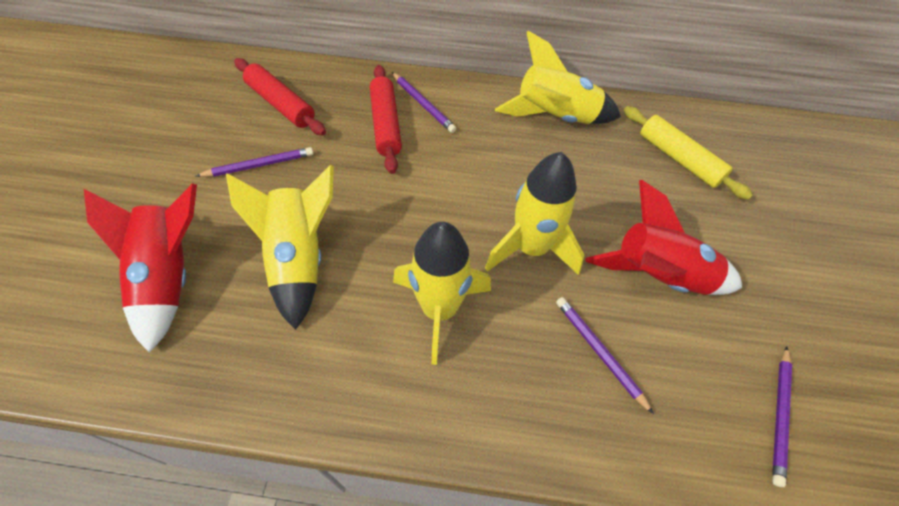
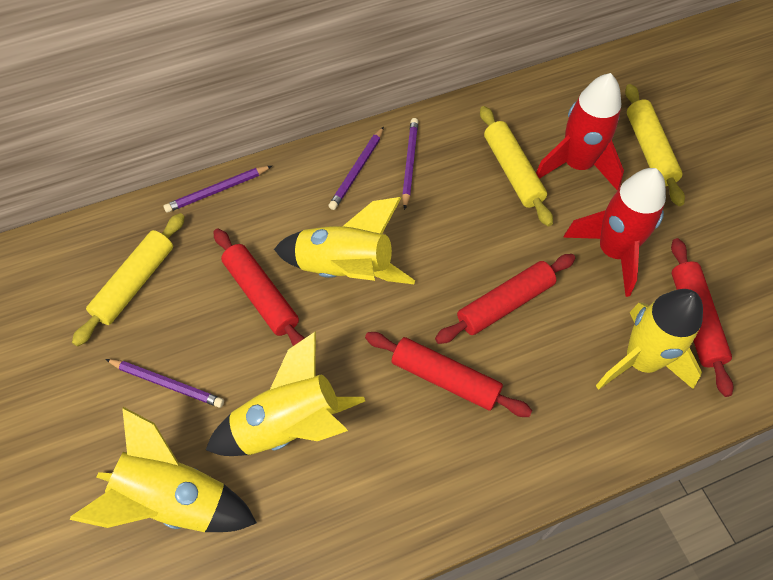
red rolling pin: 2 -> 4
yellow rolling pin: 1 -> 3

